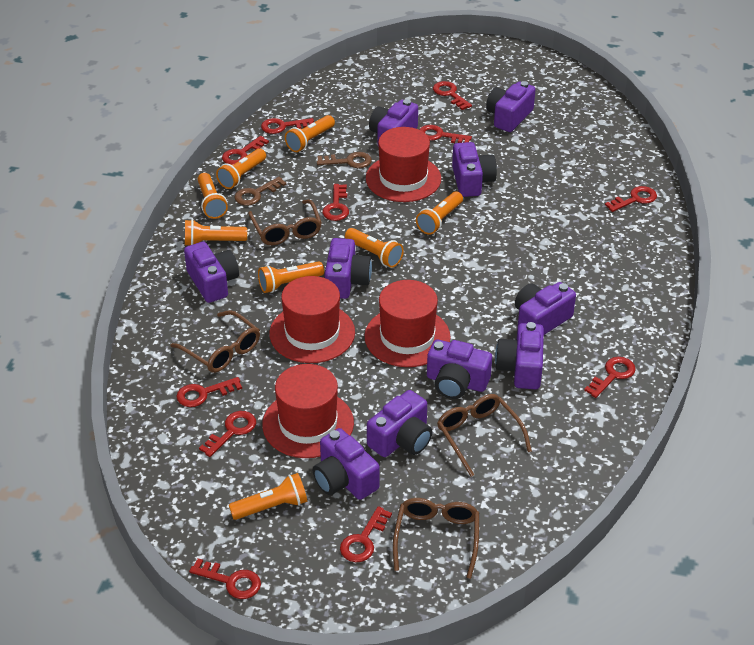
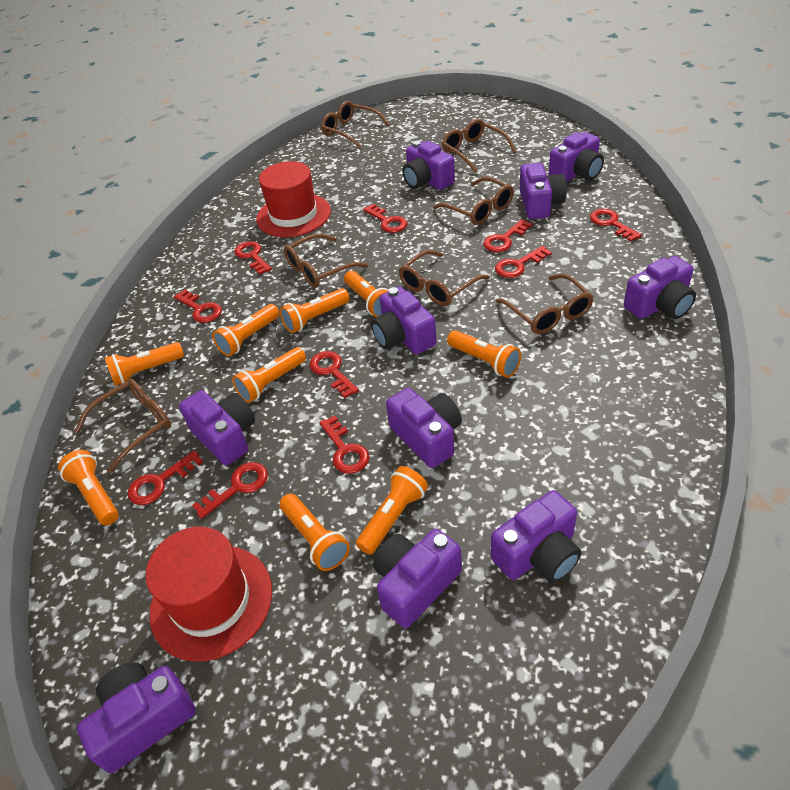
brown glasses: 4 -> 7
brown key: 2 -> 0
orange flashlight: 8 -> 9
red hat: 4 -> 2
red key: 11 -> 10

